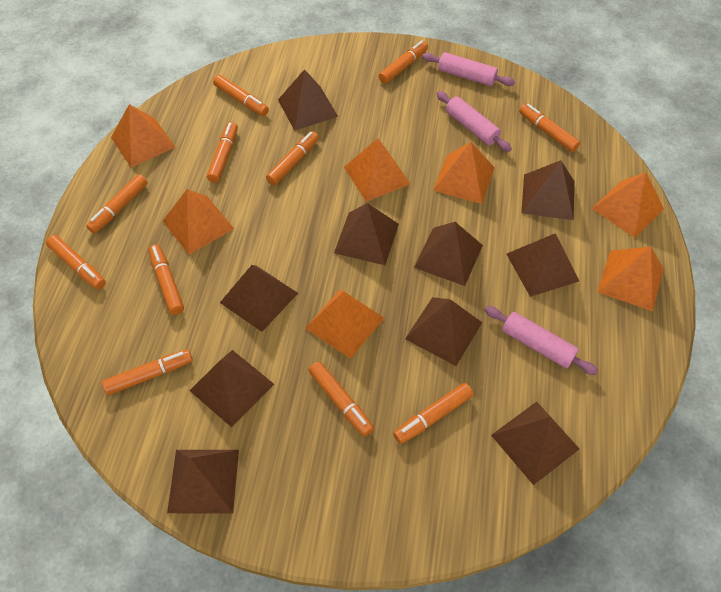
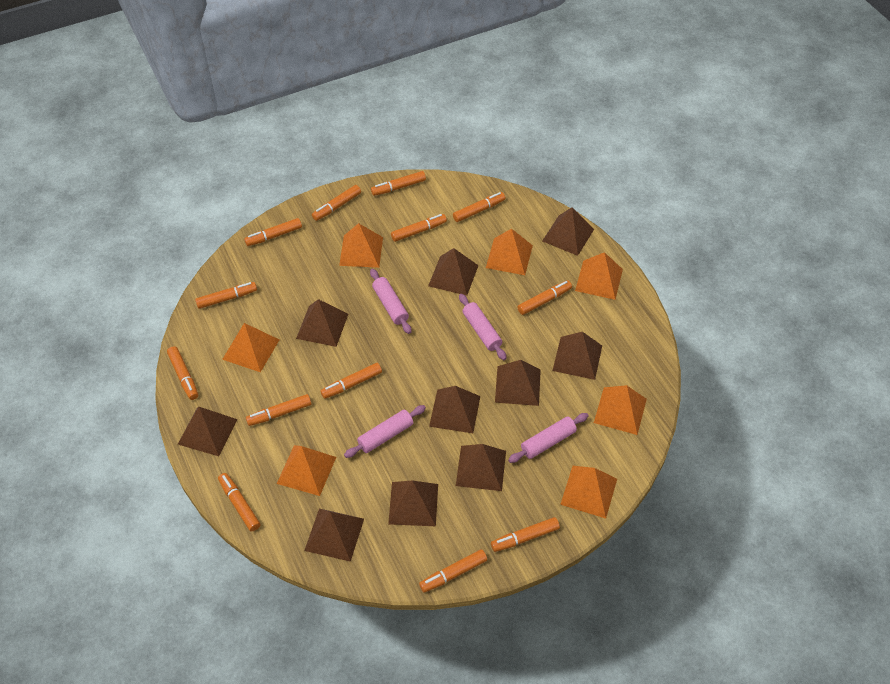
orange marker: 11 -> 13
pink rolling pin: 3 -> 4

